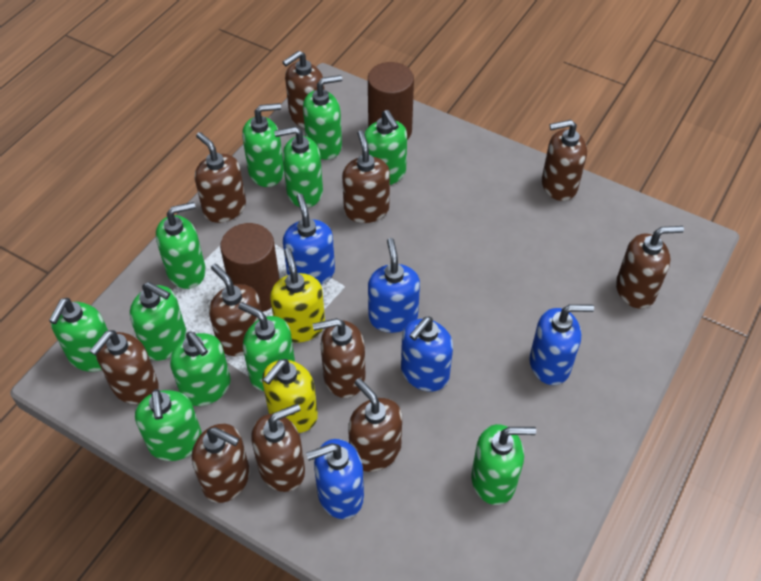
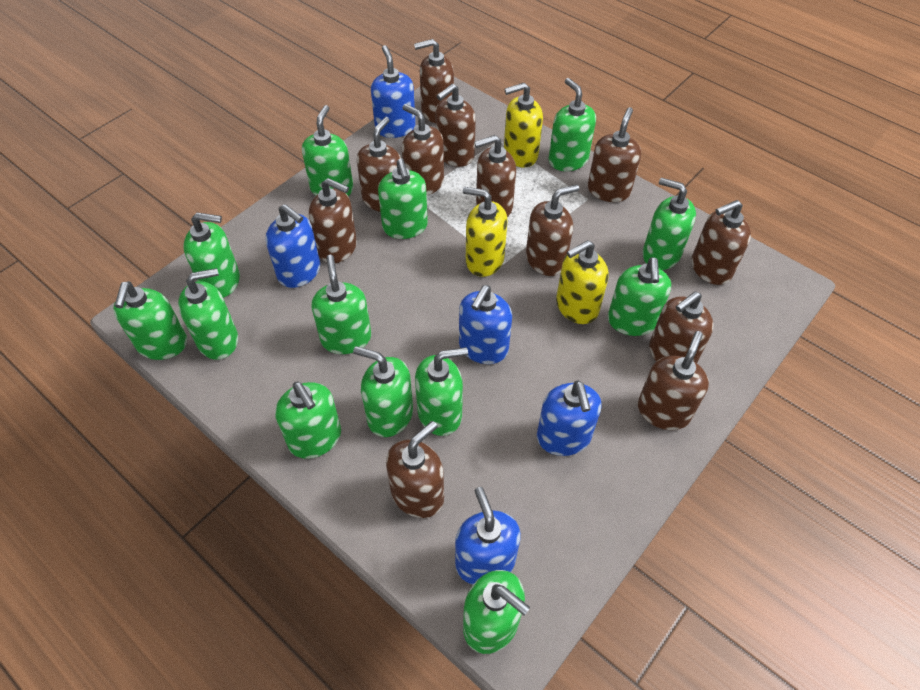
brown cylinder: 2 -> 0
brown soap dispenser: 11 -> 12
green soap dispenser: 11 -> 13
yellow soap dispenser: 2 -> 3

